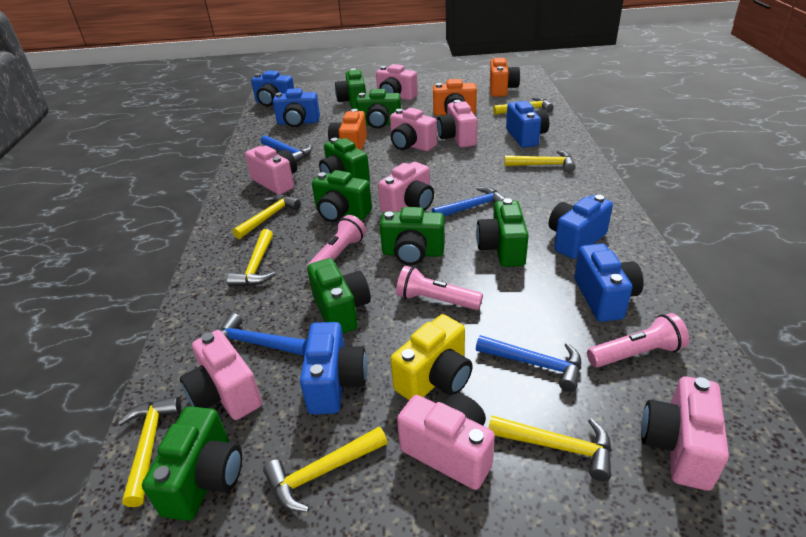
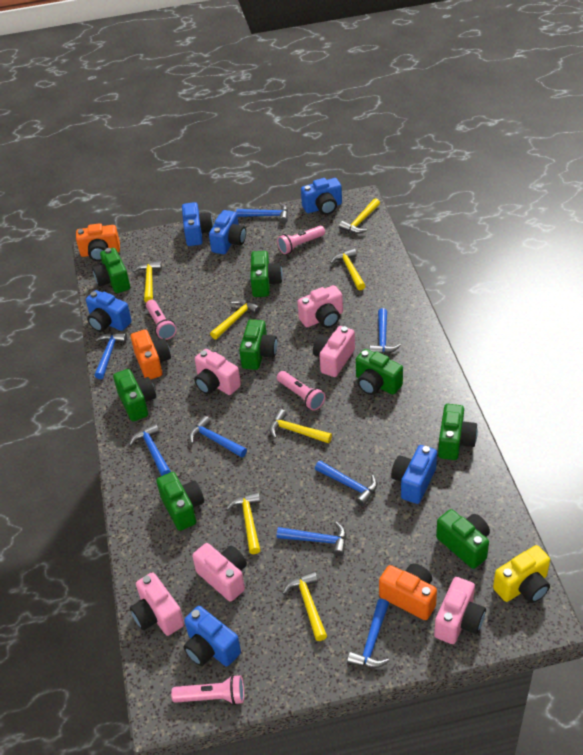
blue hammer: 4 -> 8
pink camera: 8 -> 6
pink flashlight: 3 -> 4

